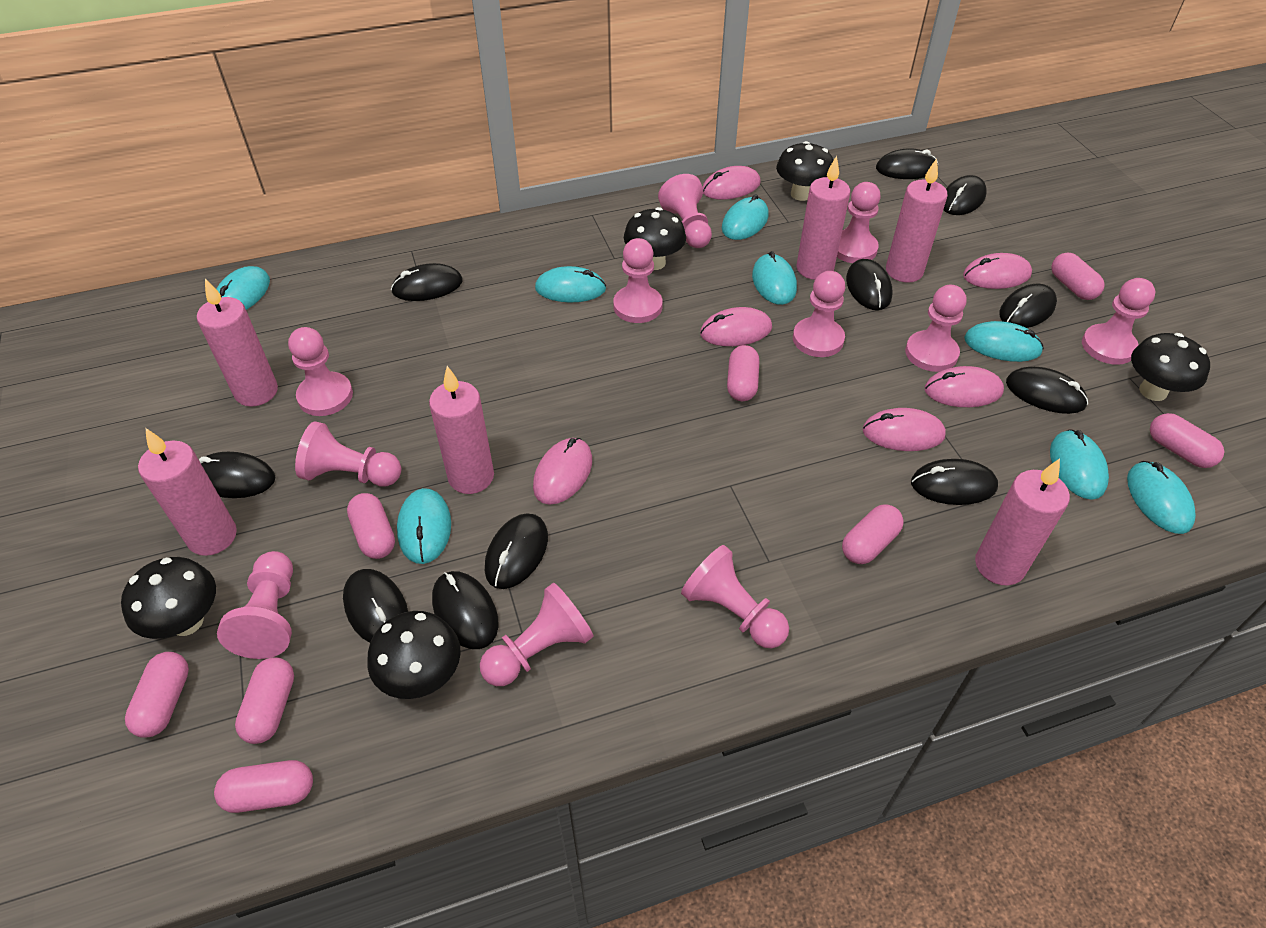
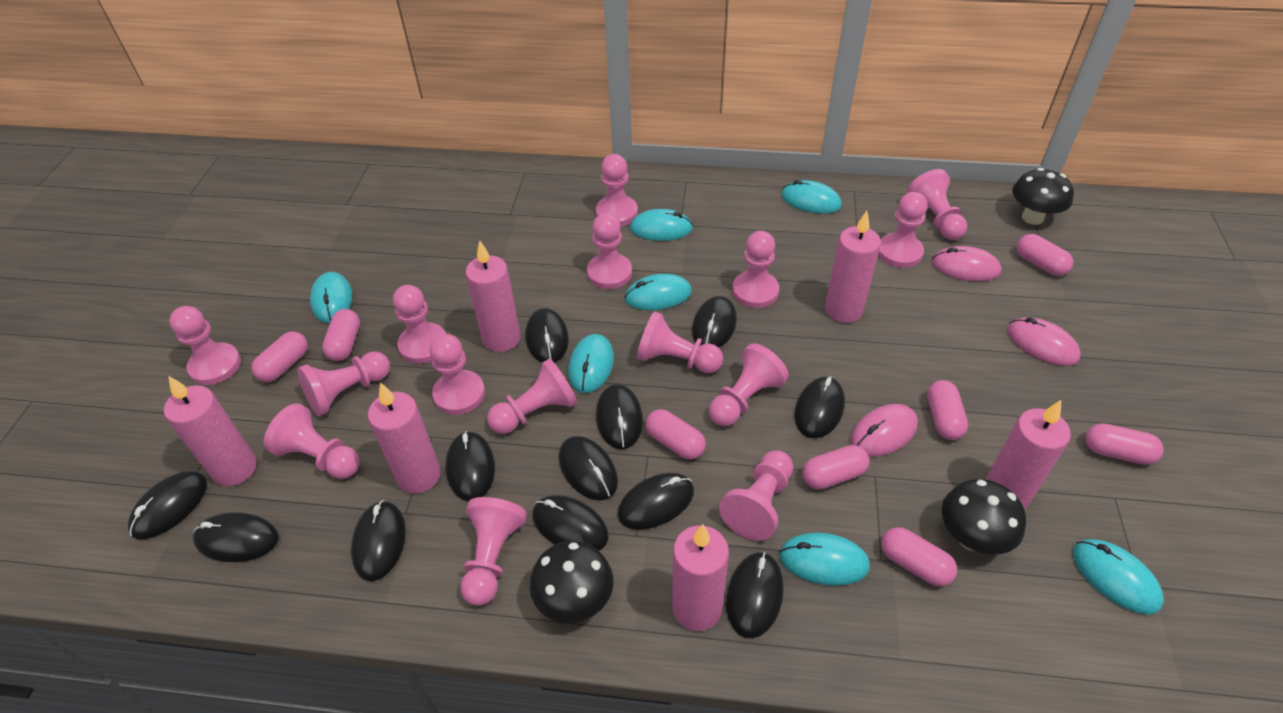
black mouse: 11 -> 12
black mushroom: 5 -> 3
pink mouse: 6 -> 3
pink pawn: 11 -> 15
turquoise mouse: 8 -> 7

